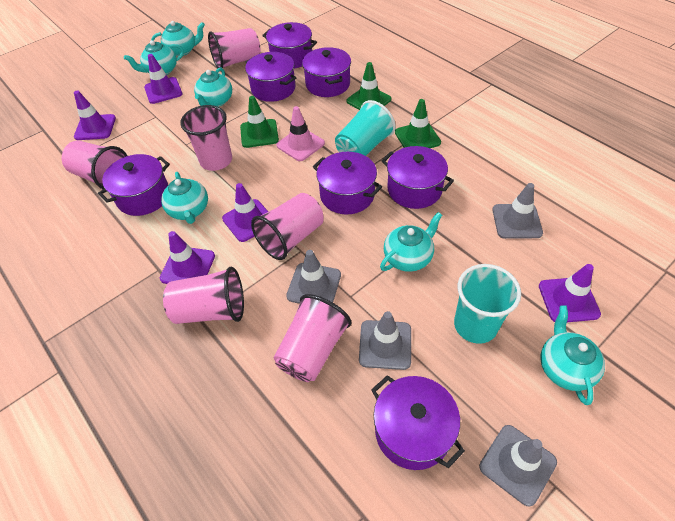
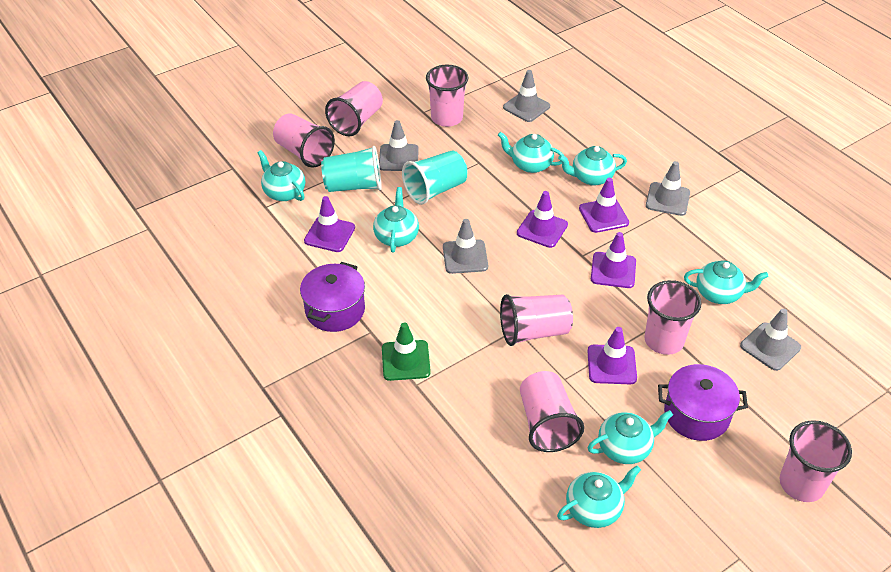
green traffic cone: 3 -> 1
grey traffic cone: 4 -> 5
pink cup: 6 -> 7
pink traffic cone: 1 -> 0
purple pot: 7 -> 2
turquoise teapot: 6 -> 7

